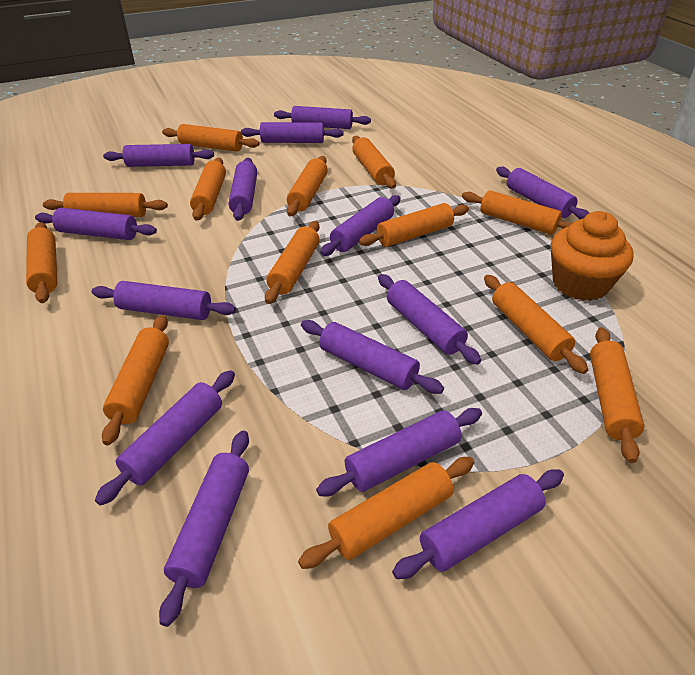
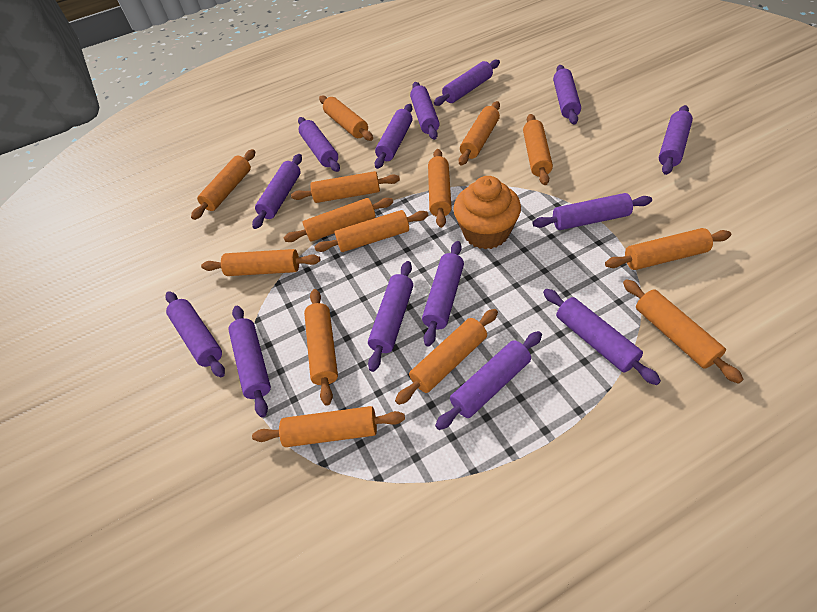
orange rolling pin: 13 -> 14

